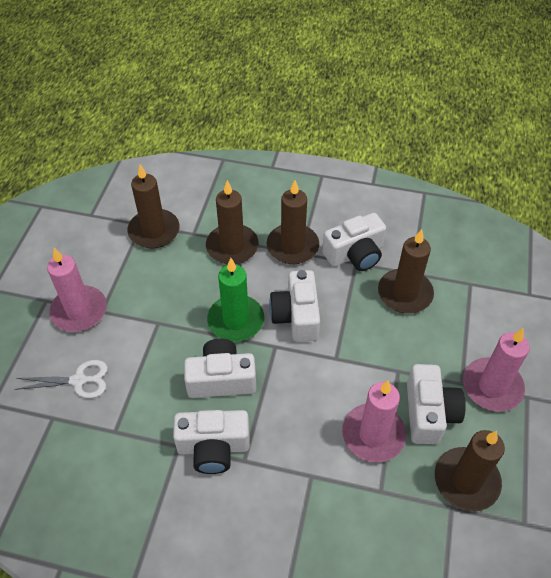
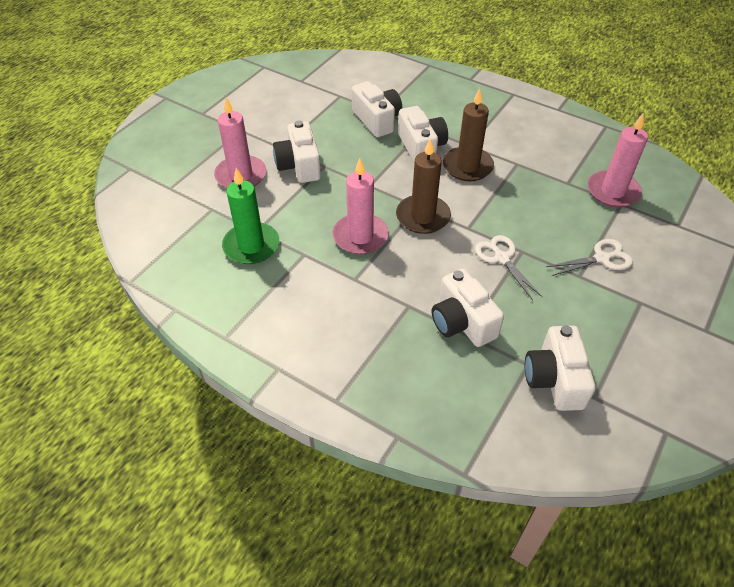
brown candle: 5 -> 2
white scissors: 1 -> 2

